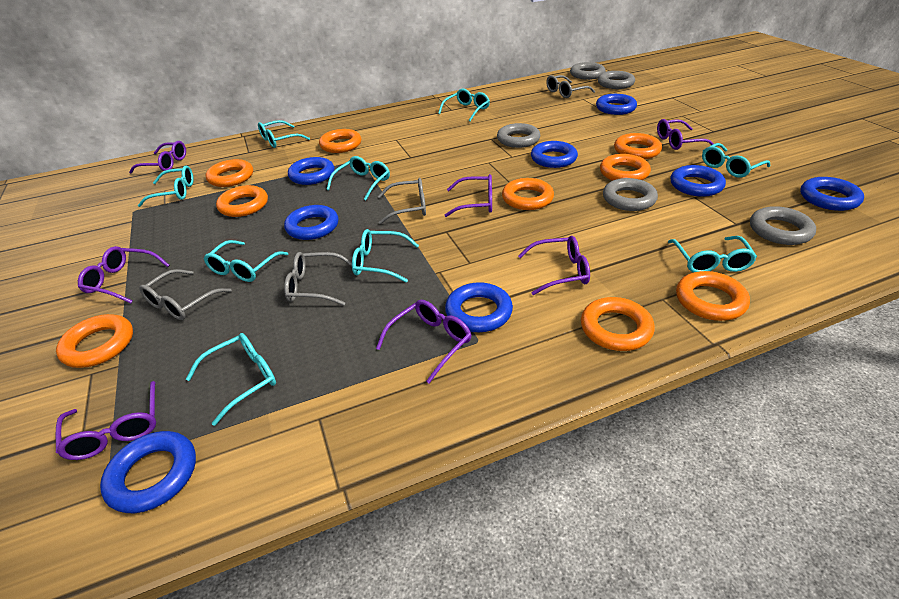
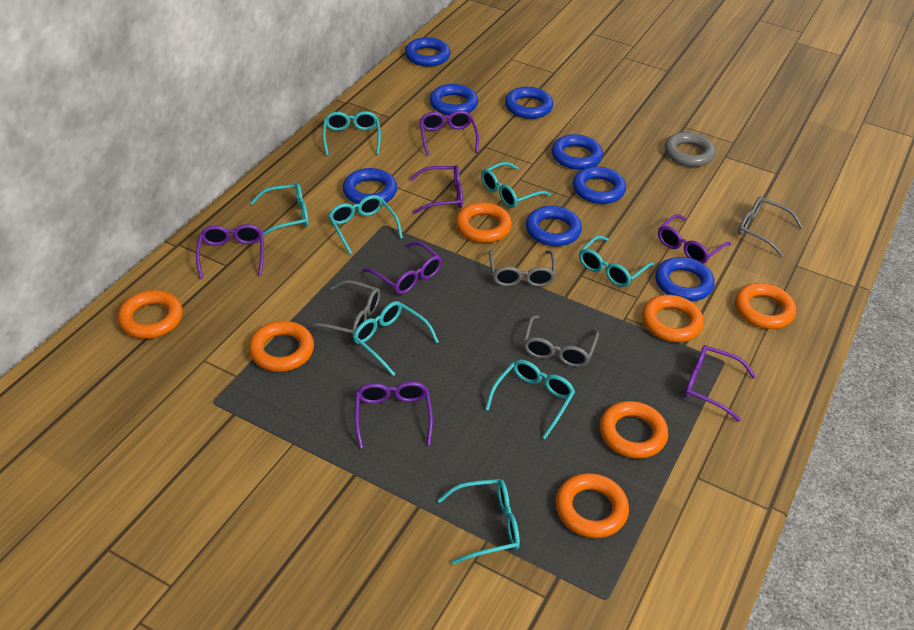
grey ring: 5 -> 1
orange ring: 9 -> 7
turquoise glasses: 9 -> 8

